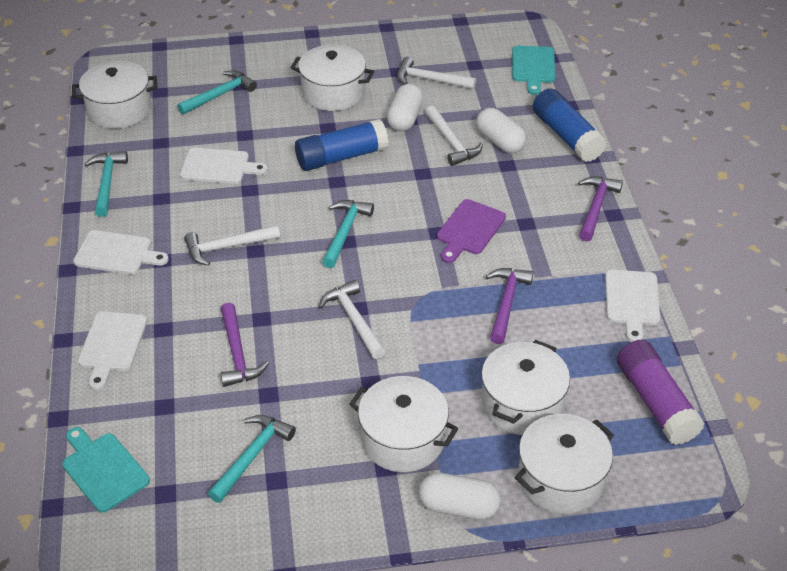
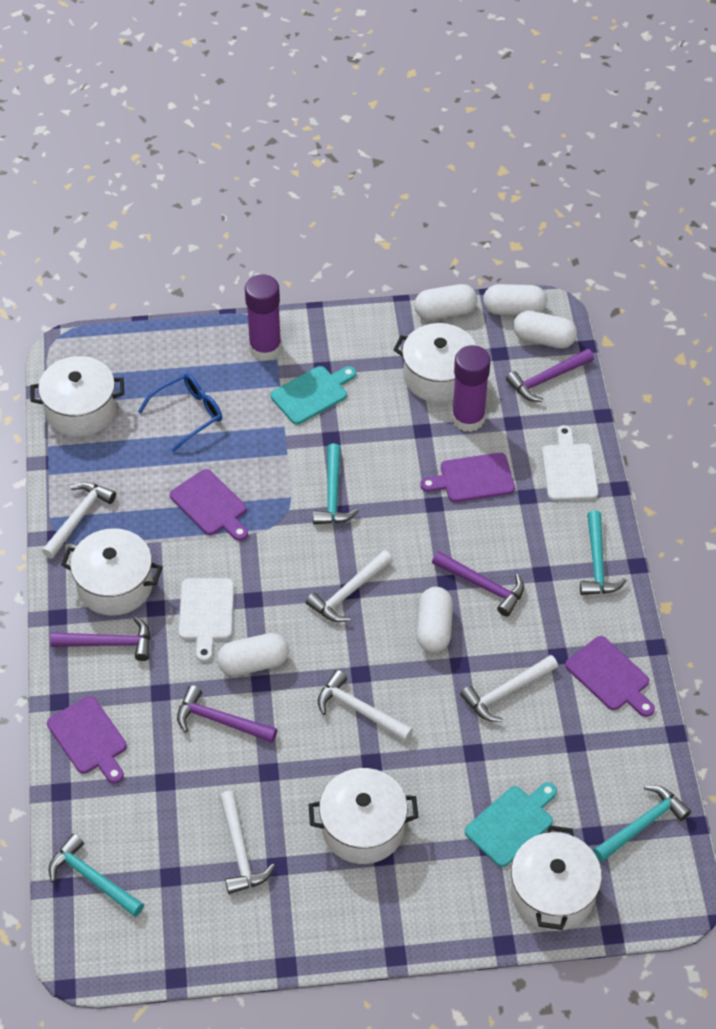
blue glasses: 0 -> 1
blue glue stick: 2 -> 0
purple cutting board: 1 -> 4
purple glue stick: 1 -> 2
purple hammer: 3 -> 4
white capsule: 3 -> 5
white cutting board: 4 -> 2
white hammer: 4 -> 5

